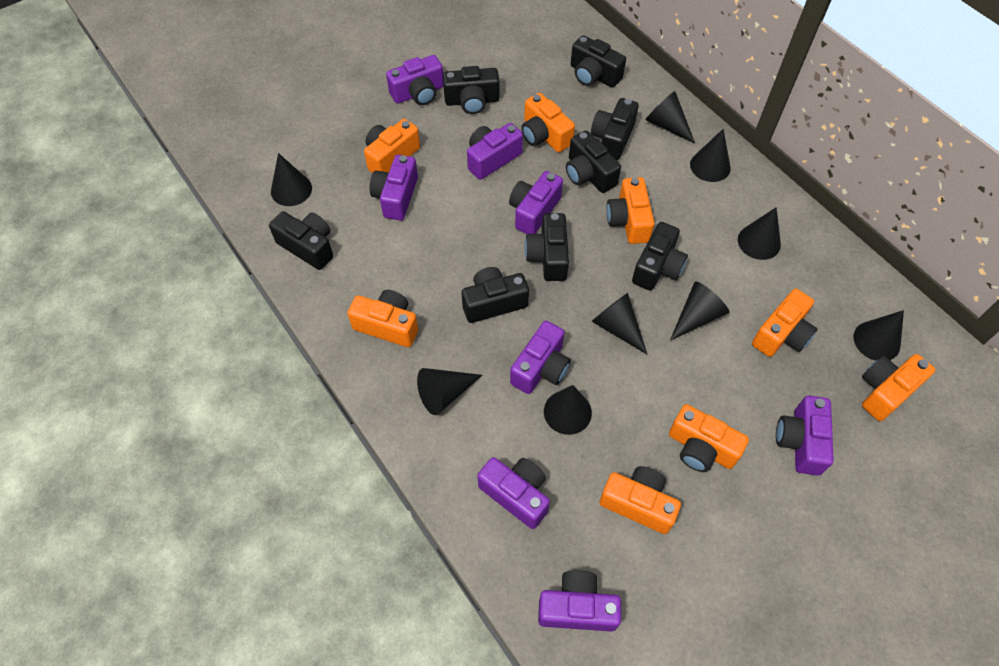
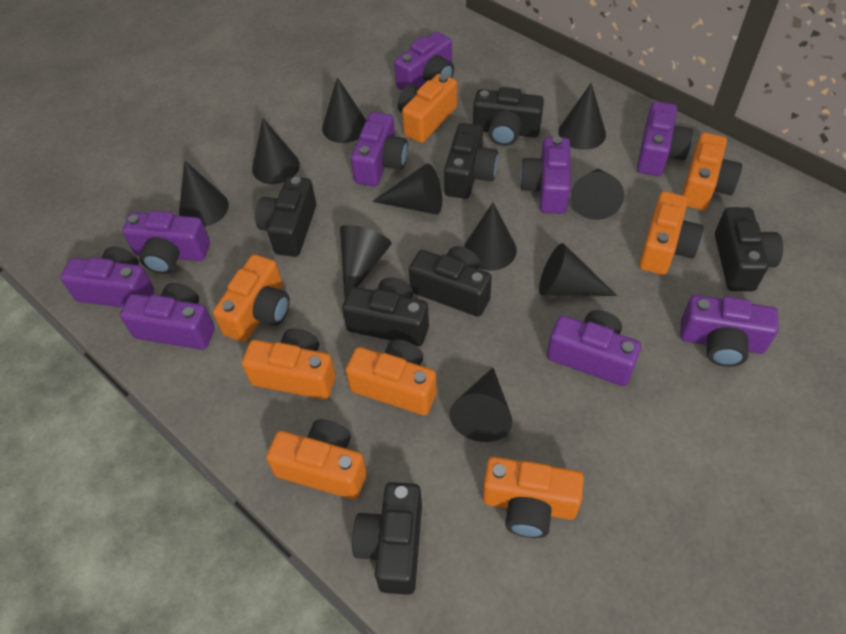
black camera: 8 -> 7
black cone: 9 -> 10
purple camera: 8 -> 9

